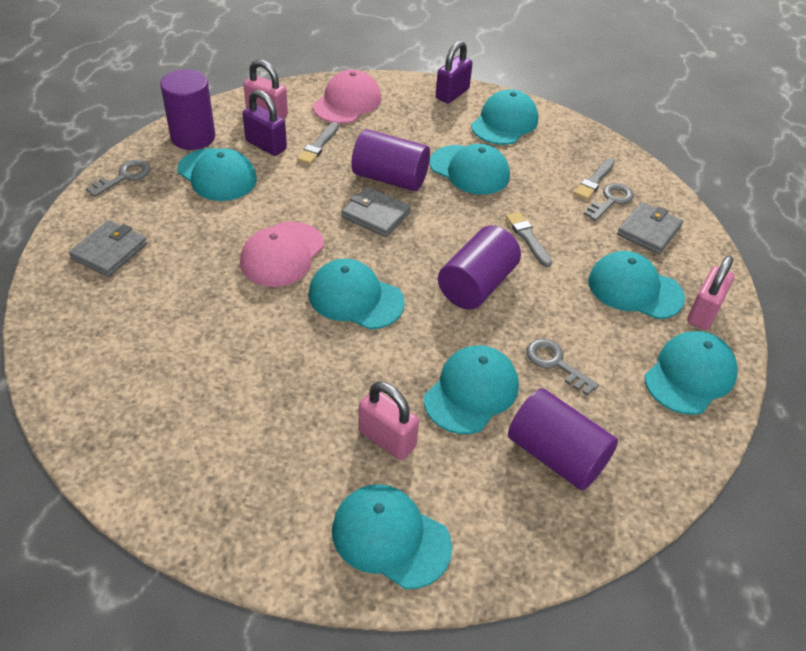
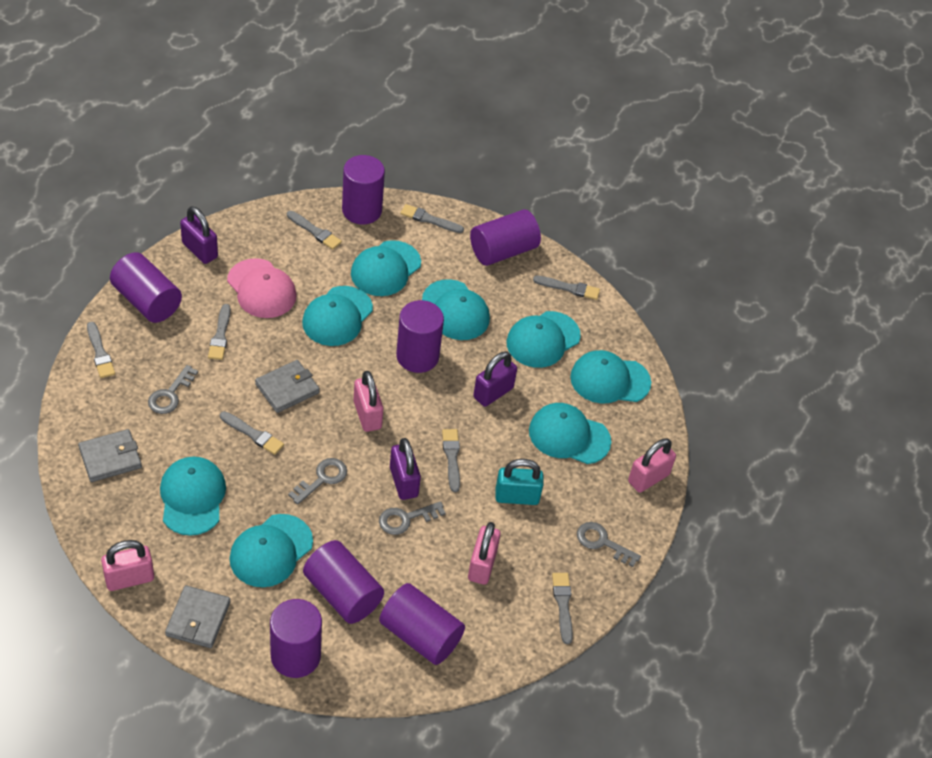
grey brush: 3 -> 8
grey key: 3 -> 4
pink cap: 2 -> 1
pink padlock: 3 -> 4
purple cylinder: 4 -> 7
purple padlock: 2 -> 3
turquoise padlock: 0 -> 1

